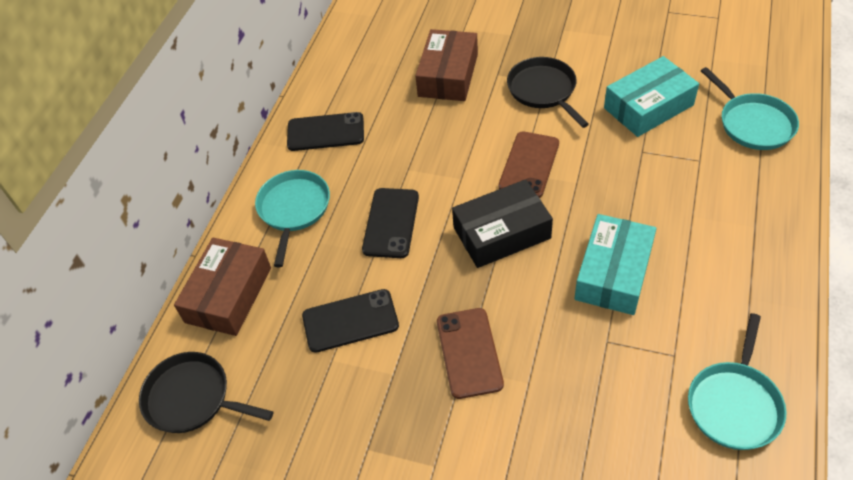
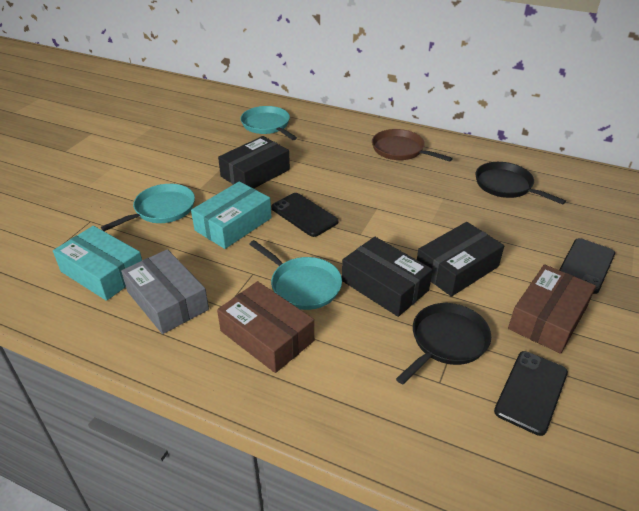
black box: 1 -> 3
brown pan: 0 -> 1
brown phone: 2 -> 0
grey box: 0 -> 1

